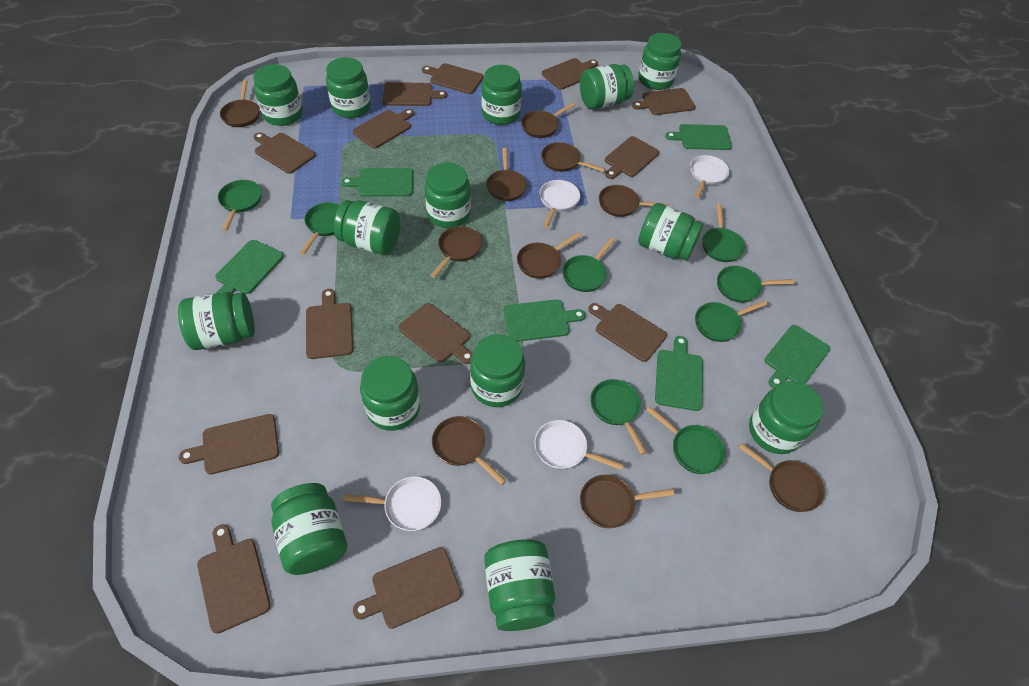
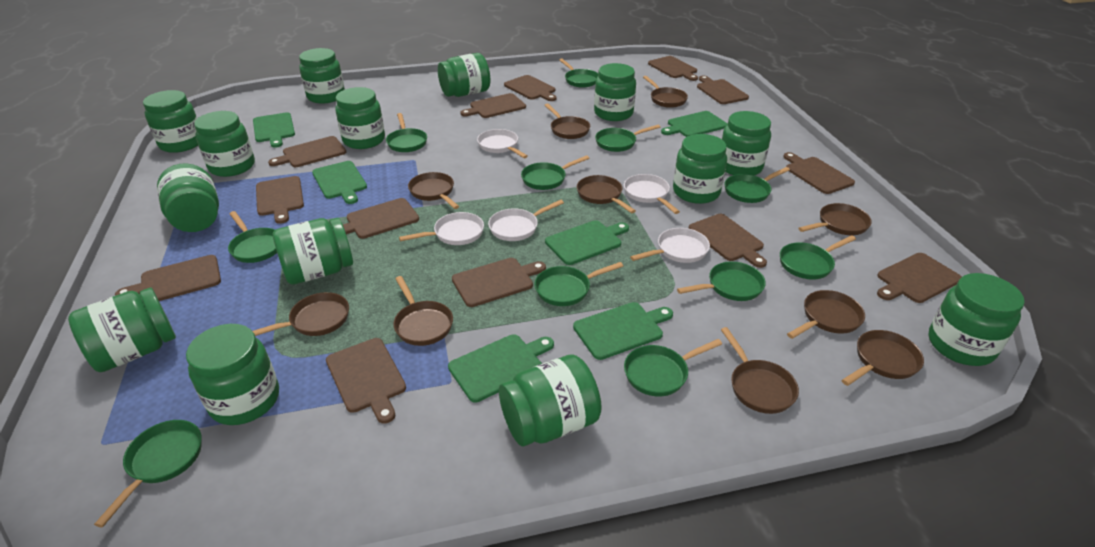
green pan: 8 -> 11
white pan: 4 -> 5

